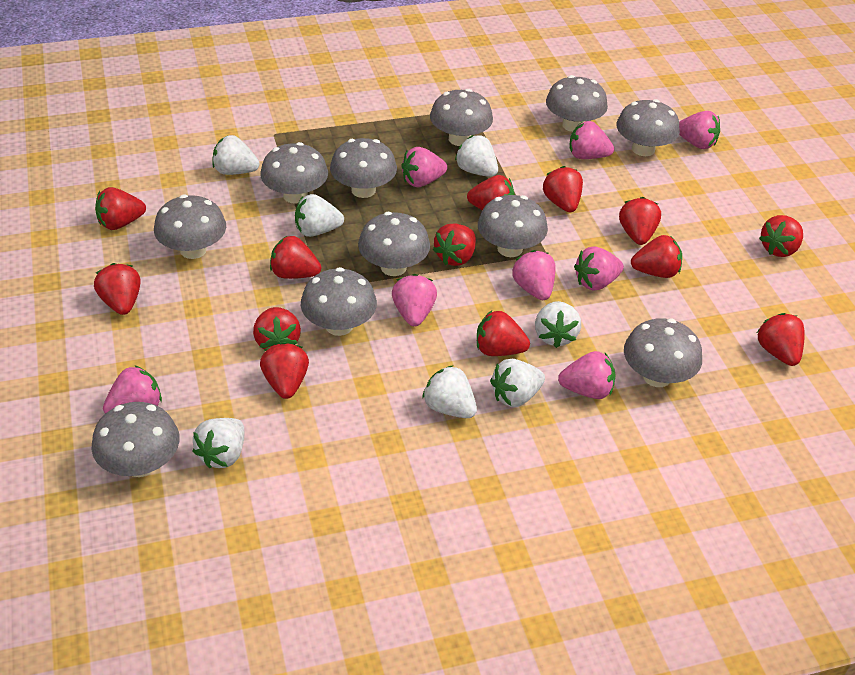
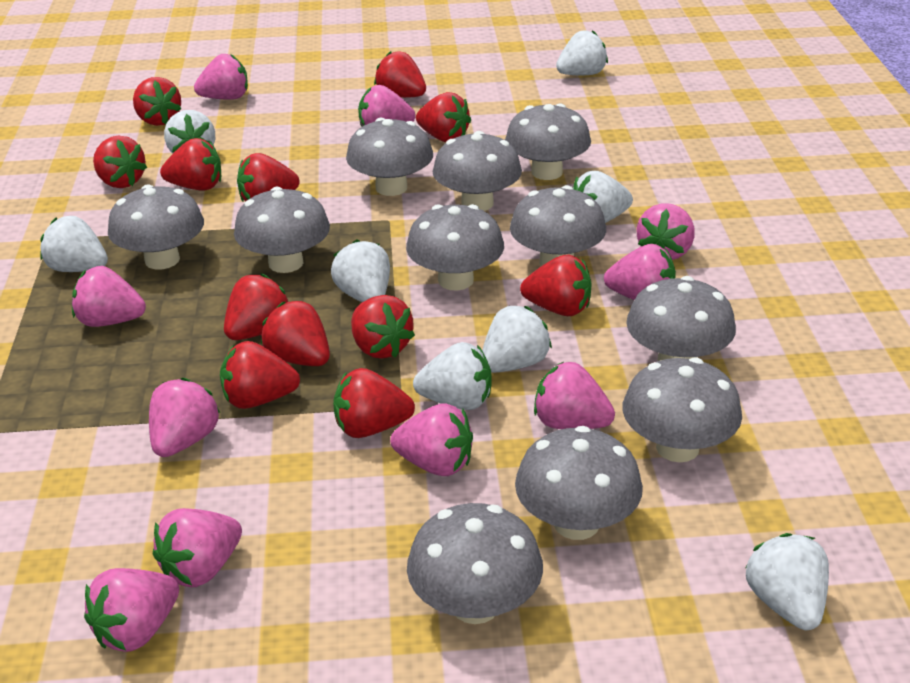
pink strawberry: 8 -> 10
red strawberry: 13 -> 12
white strawberry: 7 -> 8

